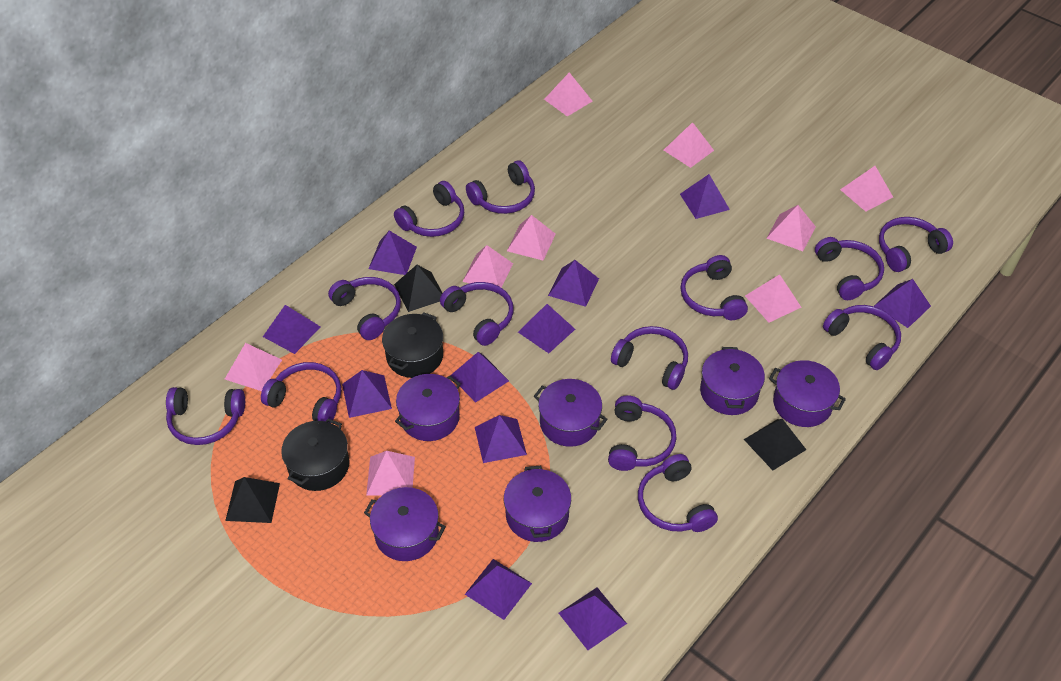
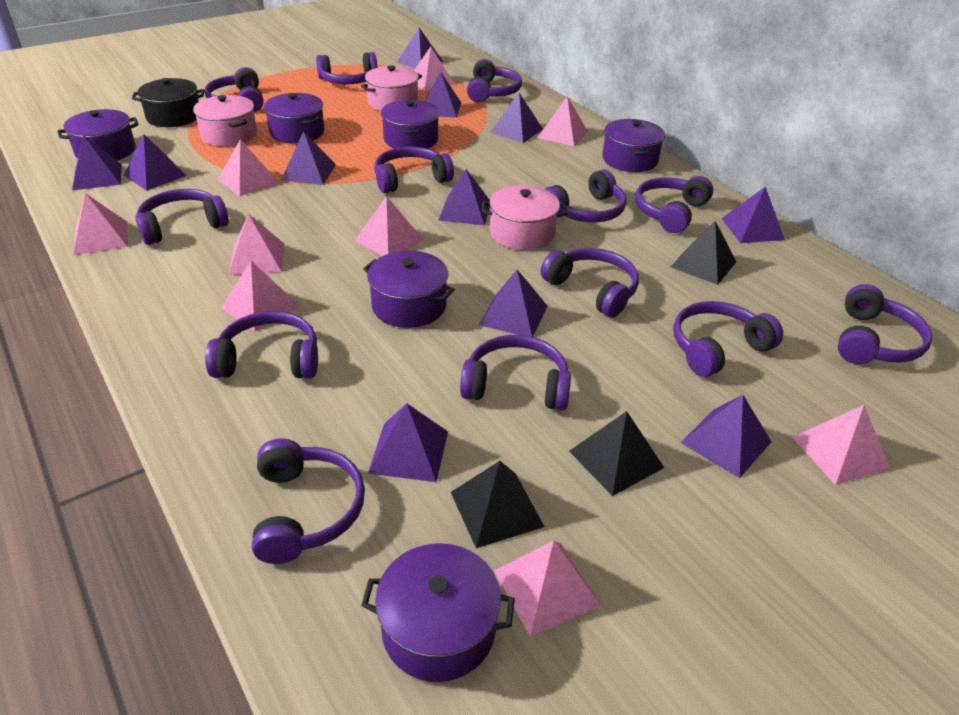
black pot: 2 -> 1
pink pot: 0 -> 3

